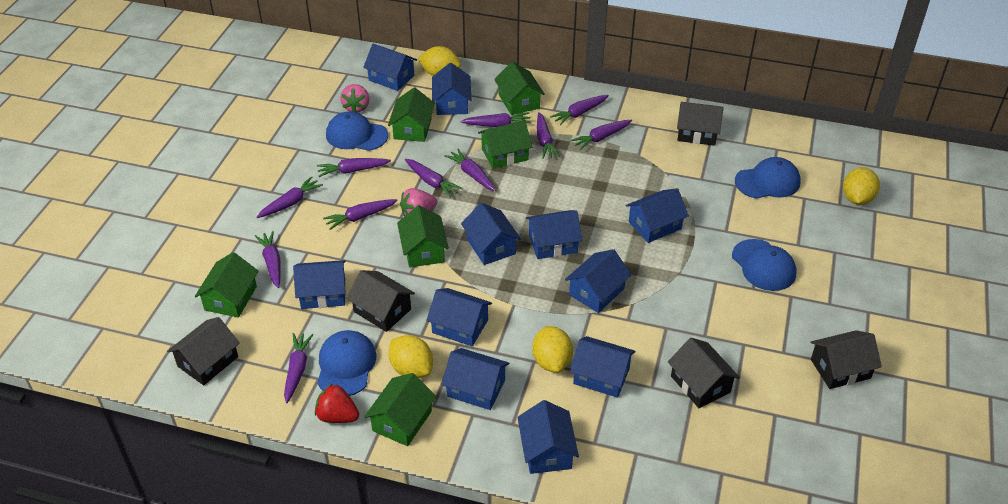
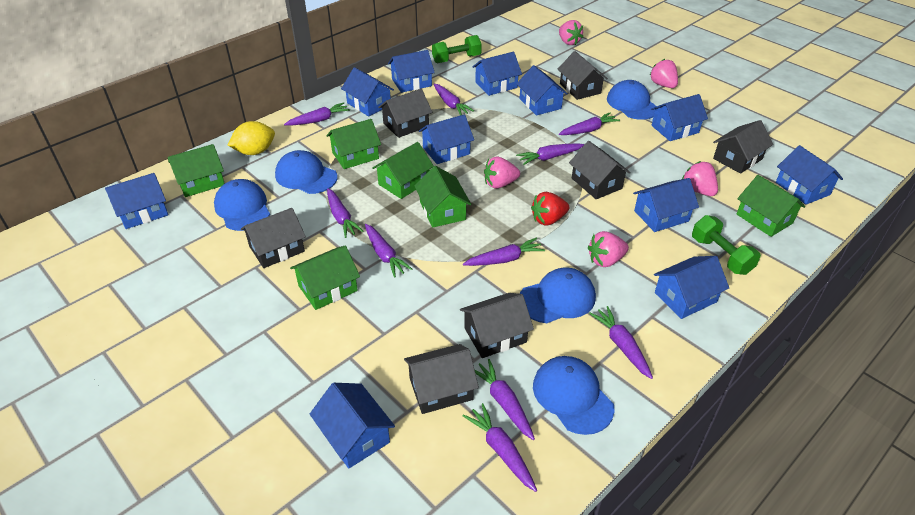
black house: 5 -> 7
blue cap: 4 -> 5
green dumbbell: 0 -> 2
pink strawberry: 2 -> 5
purple carrot: 11 -> 10
yellow lemon: 4 -> 1

